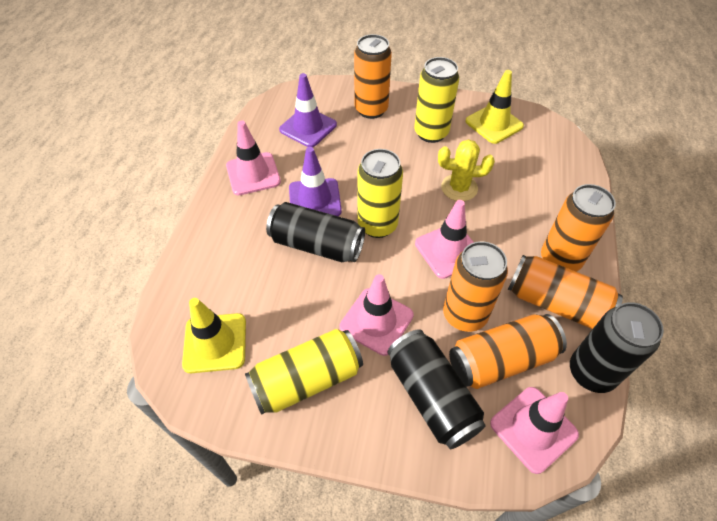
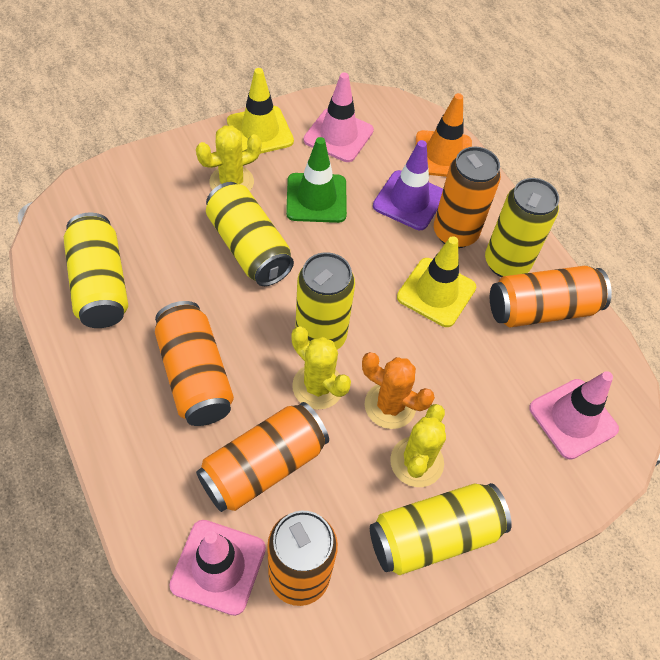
black can: 3 -> 0
green traffic cone: 0 -> 1
orange cactus: 0 -> 1
orange traffic cone: 0 -> 1
pink traffic cone: 4 -> 3
purple traffic cone: 2 -> 1
yellow cactus: 1 -> 3
yellow can: 3 -> 5

